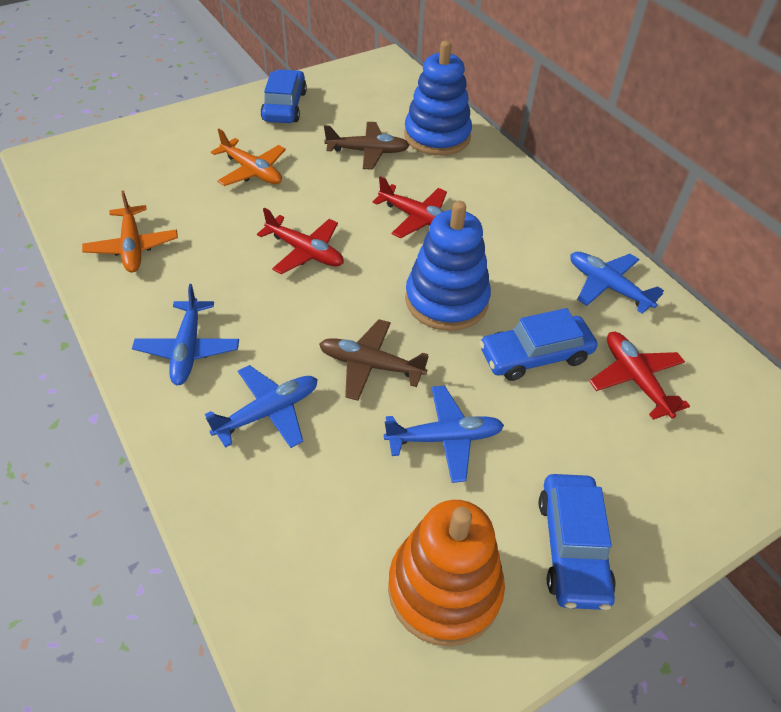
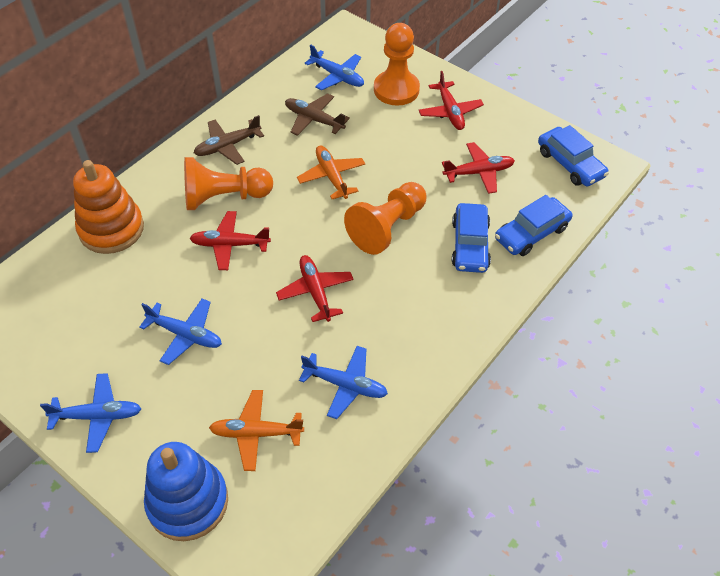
blue stacking toy: 2 -> 1
orange pawn: 0 -> 3
red plane: 3 -> 4

